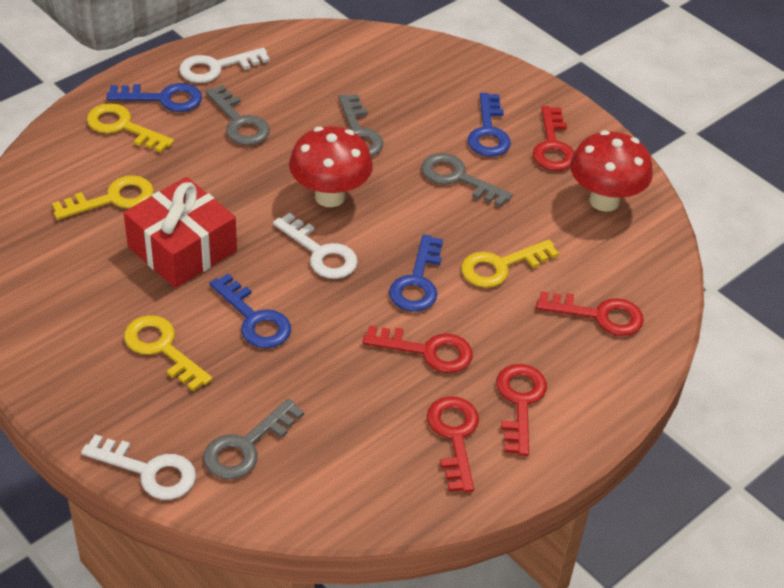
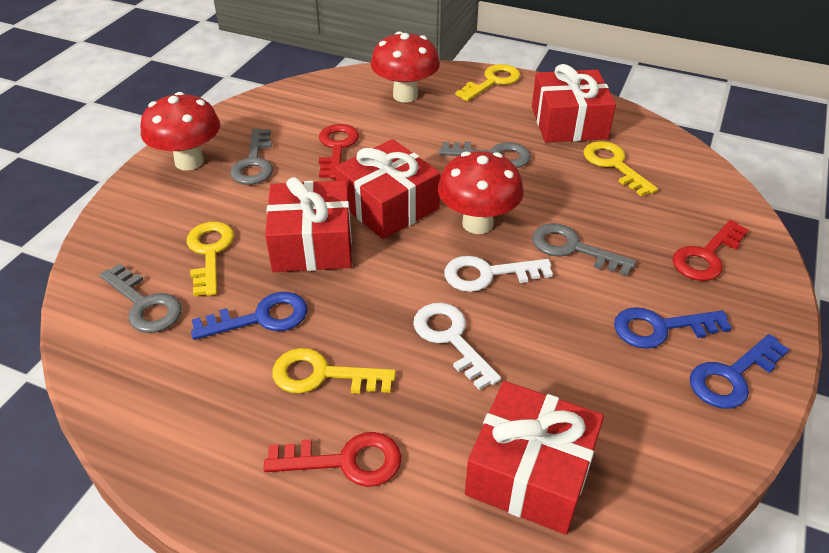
blue key: 4 -> 3
red gift: 1 -> 4
red key: 5 -> 3
red mushroom: 2 -> 3
white key: 3 -> 2

